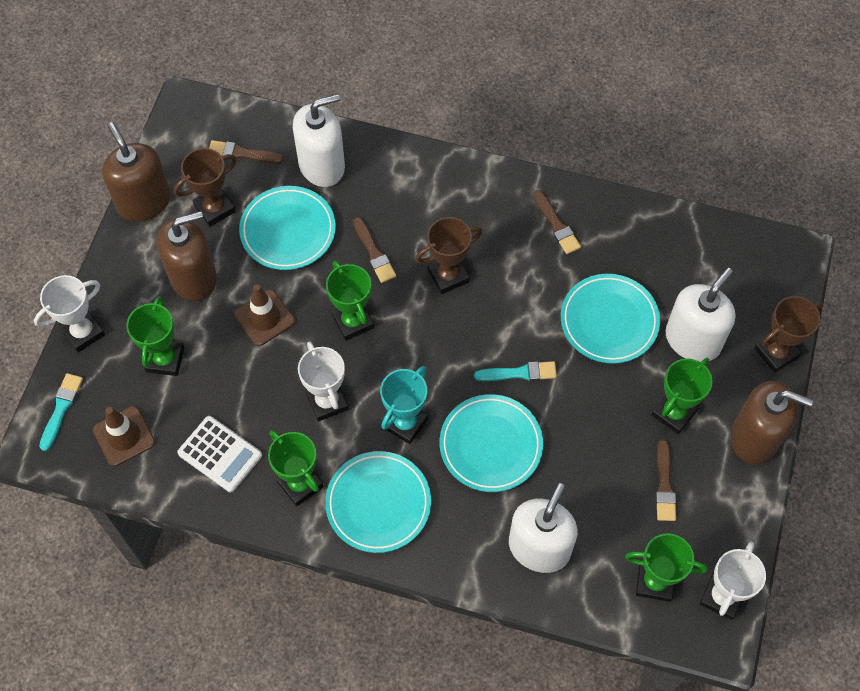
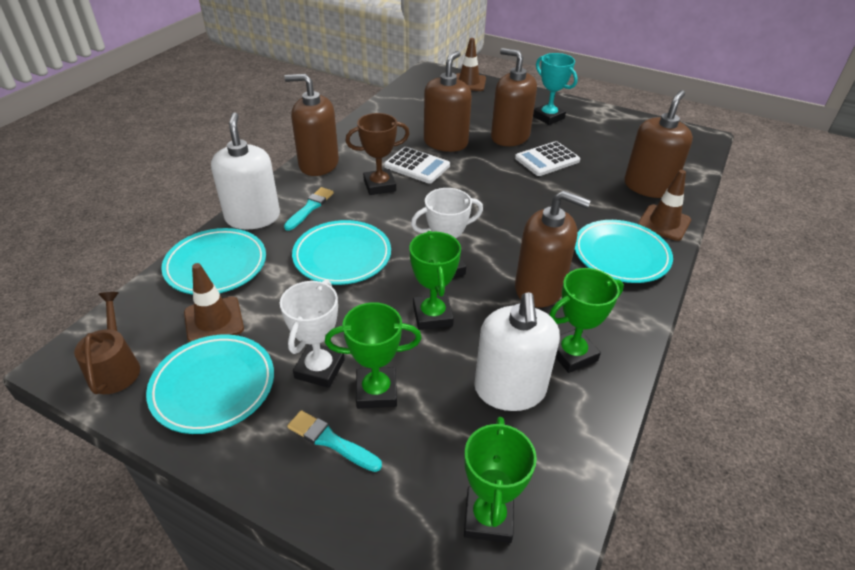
brown brush: 4 -> 0
brown soap dispenser: 3 -> 5
brown traffic cone: 2 -> 3
brown trophy: 3 -> 1
brown watering can: 0 -> 1
green trophy: 5 -> 4
white calculator: 1 -> 2
white soap dispenser: 3 -> 2
white trophy: 3 -> 2

